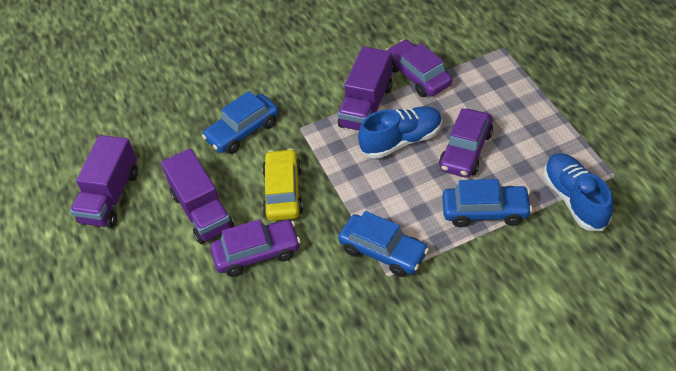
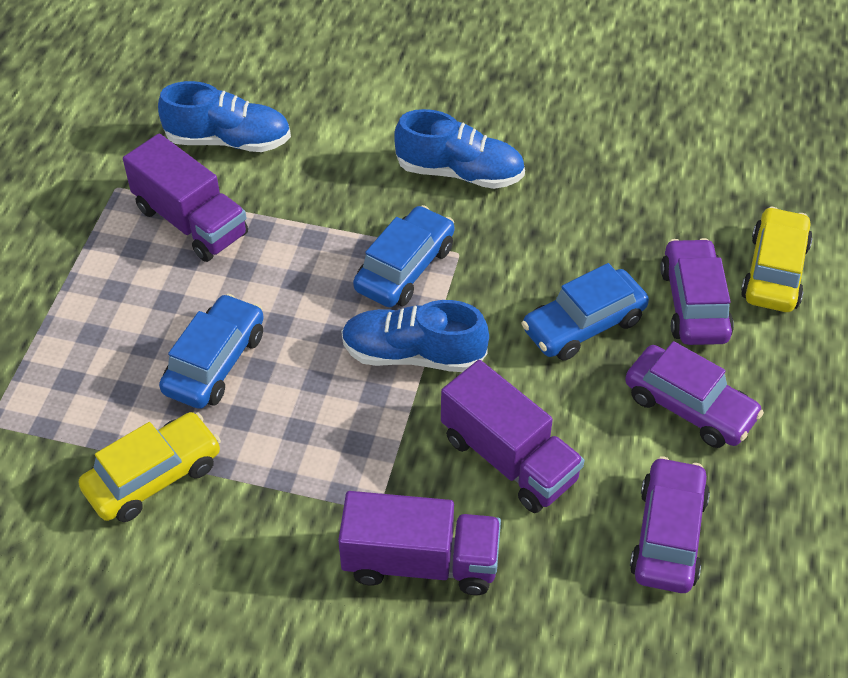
blue shoe: 2 -> 3
yellow car: 1 -> 2

